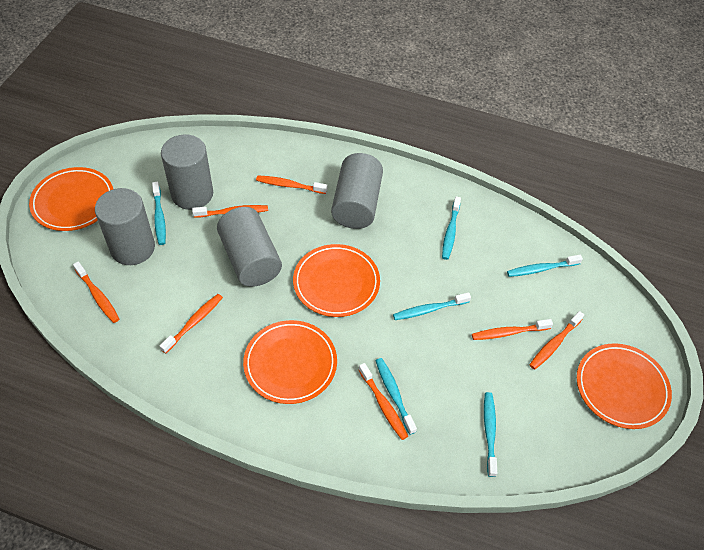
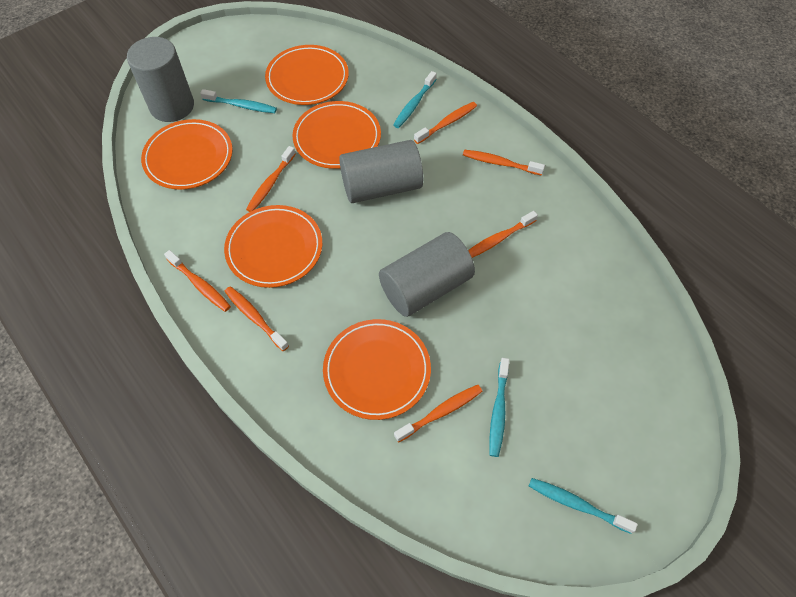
grey cylinder: 4 -> 3
orange plate: 4 -> 5
turquoise toothbrush: 6 -> 4

